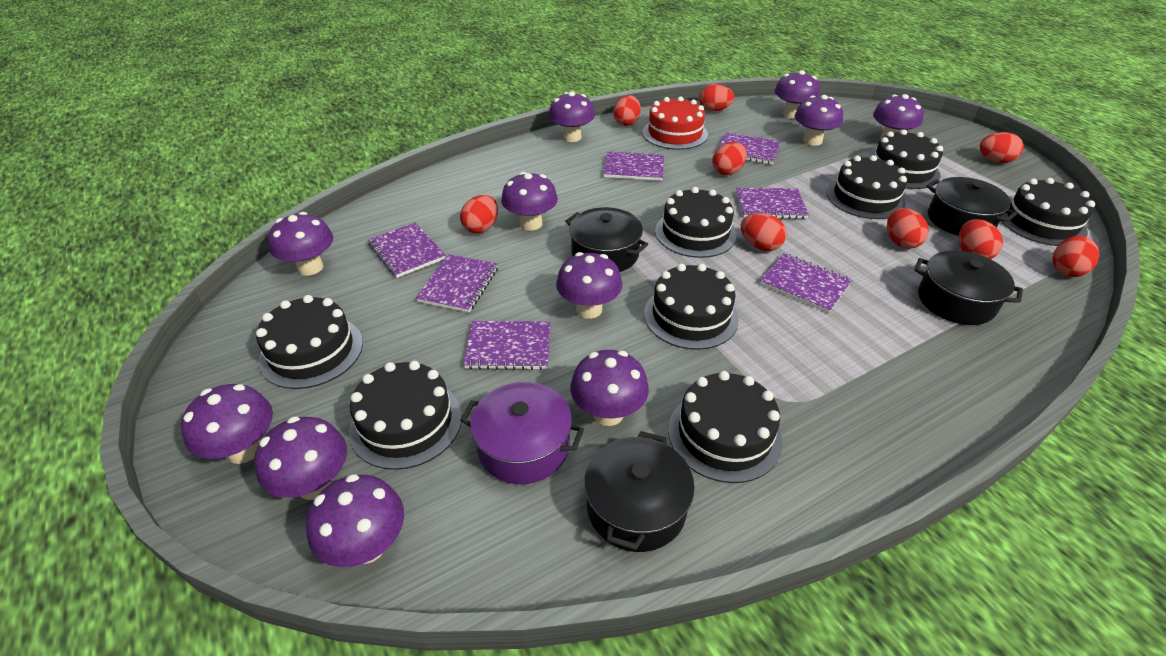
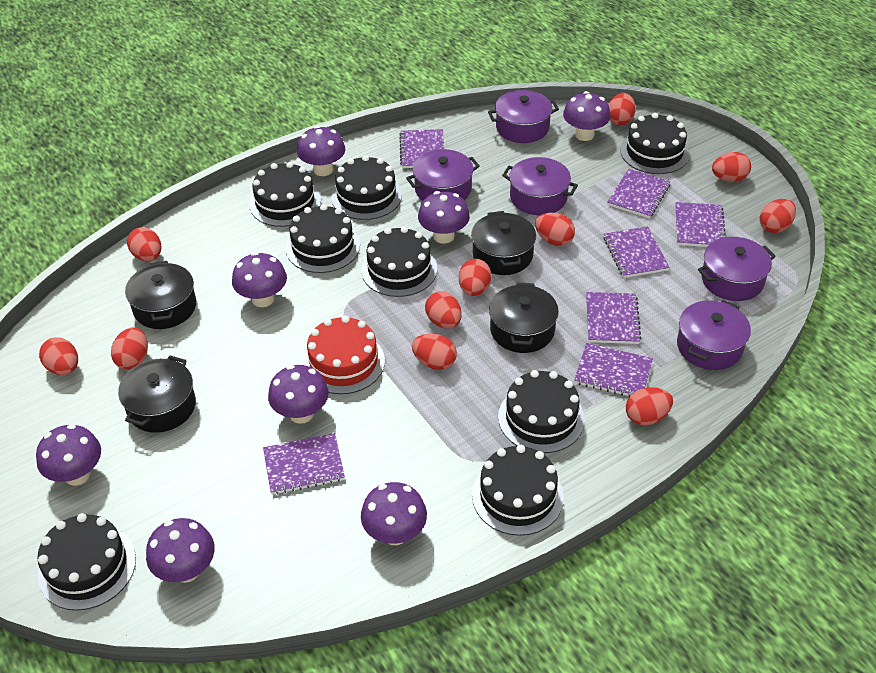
purple mushroom: 11 -> 8
purple pot: 1 -> 5
red egg: 9 -> 11

